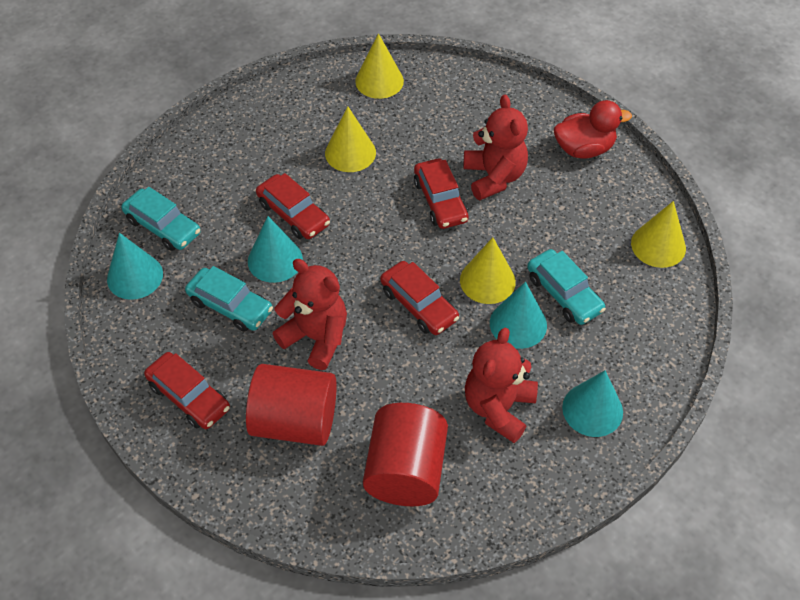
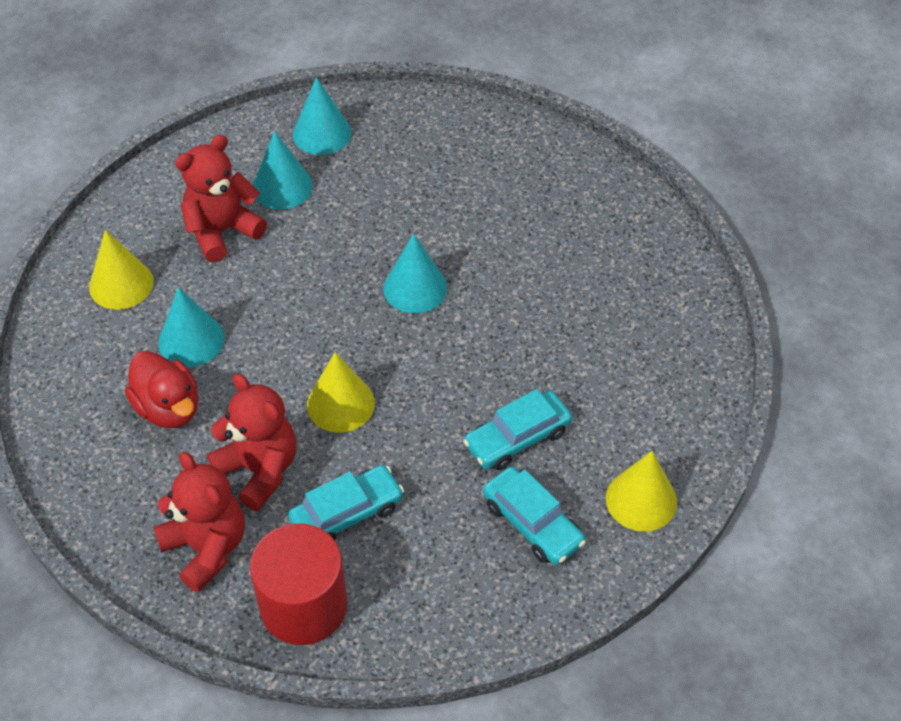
red car: 4 -> 0
red cylinder: 2 -> 1
yellow cone: 4 -> 3

